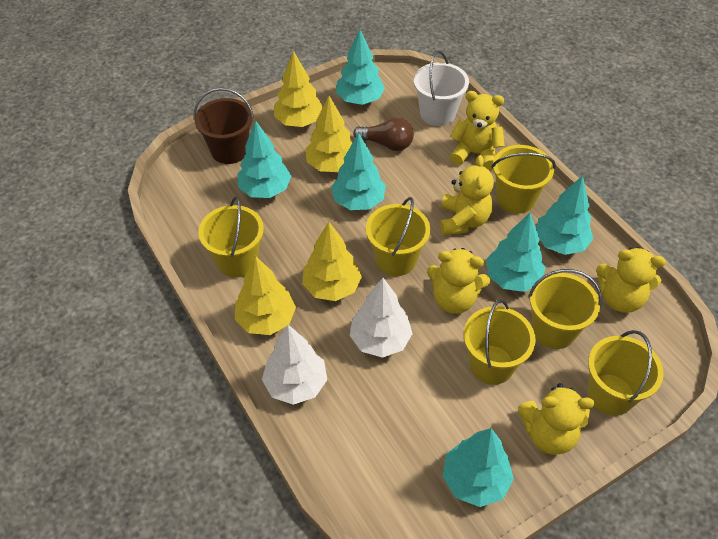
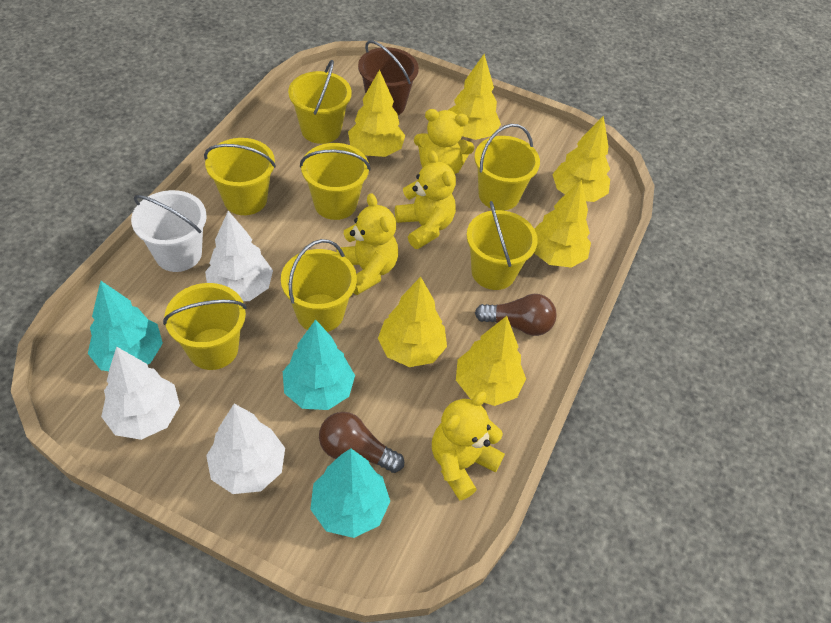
brown light bulb: 1 -> 2
turquoise tree: 6 -> 3
white tree: 2 -> 3
yellow bucket: 6 -> 7
yellow teddy bear: 5 -> 4
yellow tree: 4 -> 6

